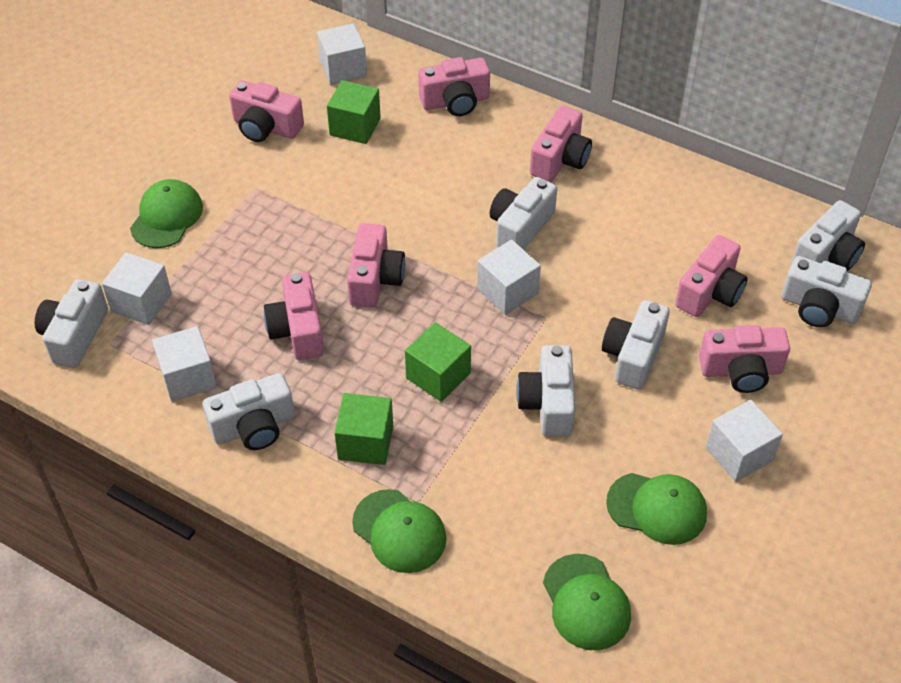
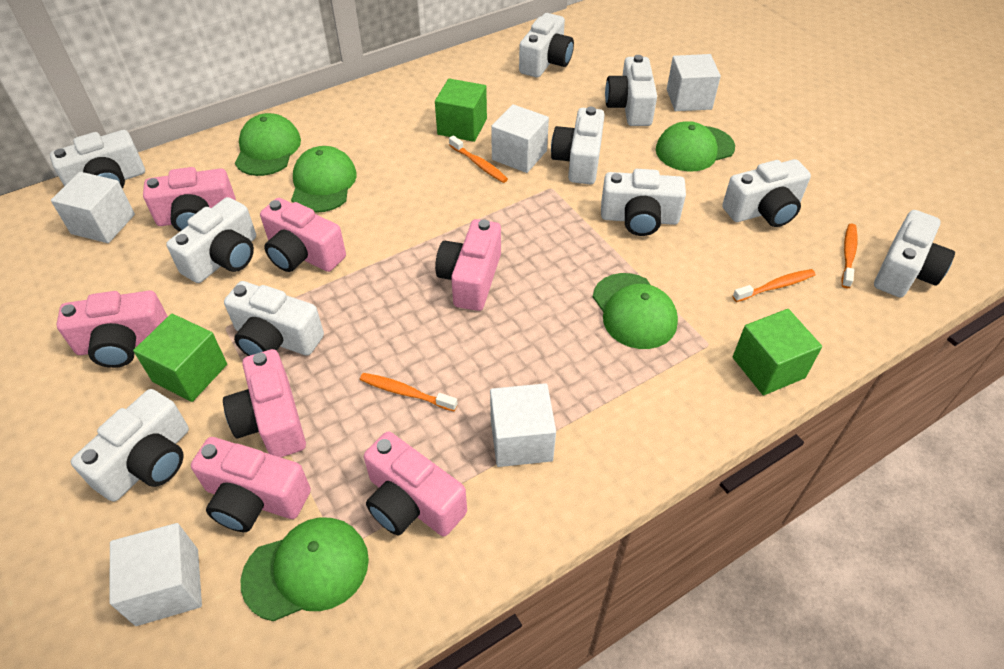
green cap: 4 -> 5
orange toothbrush: 0 -> 4
white camera: 7 -> 10

